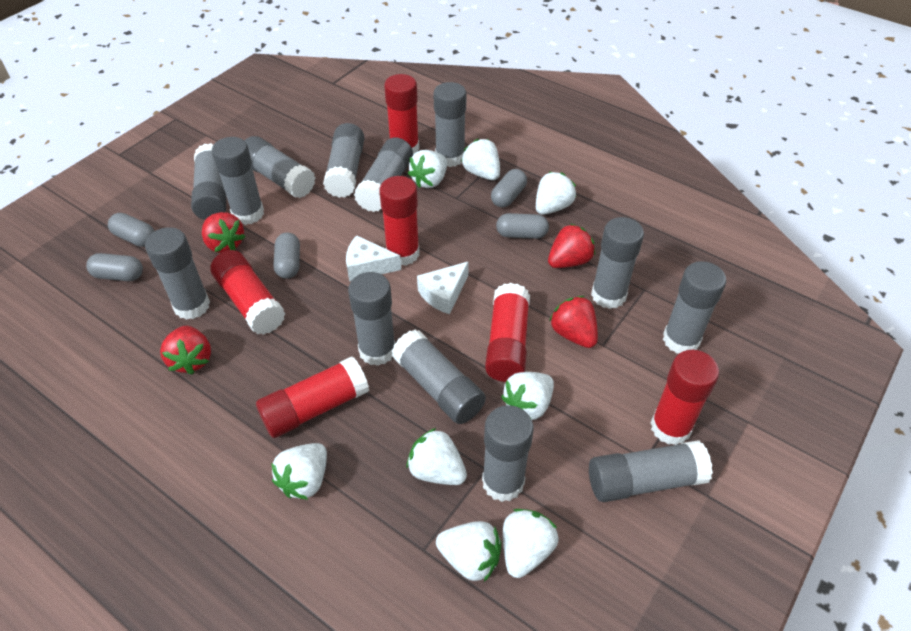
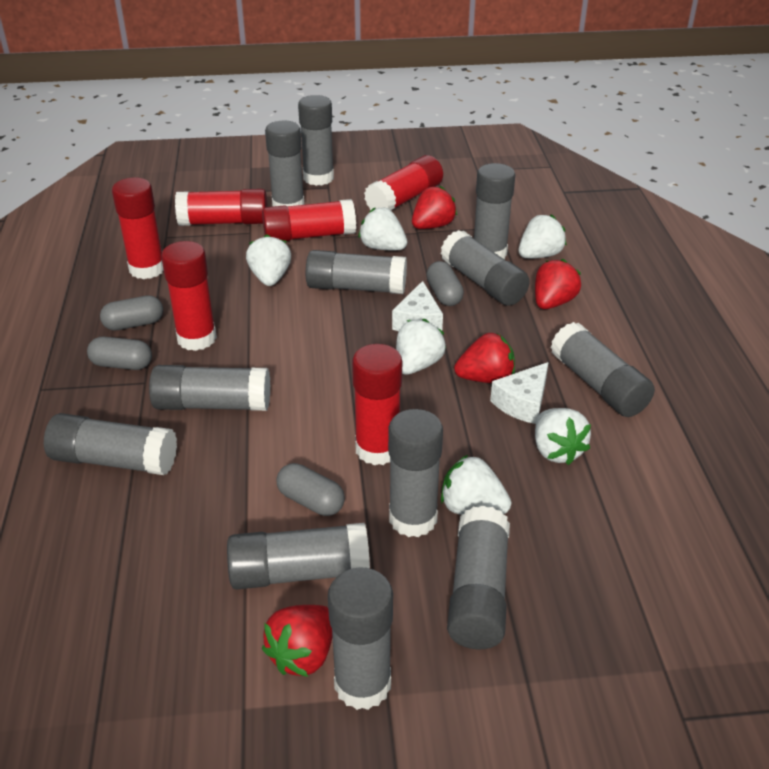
grey capsule: 5 -> 4
grey glue stick: 13 -> 12
white strawberry: 8 -> 6

